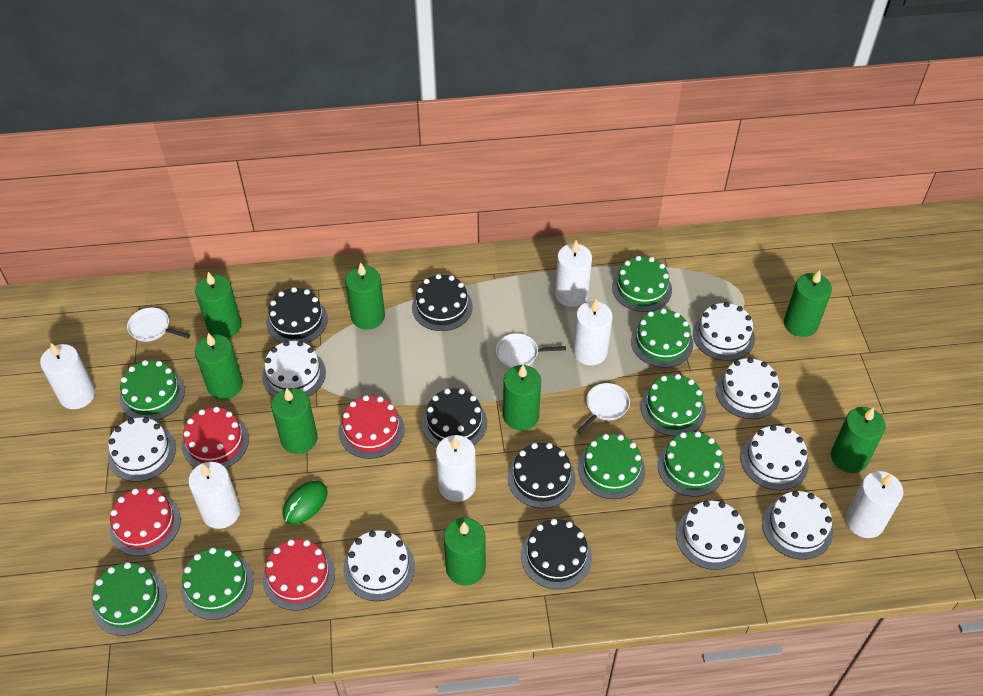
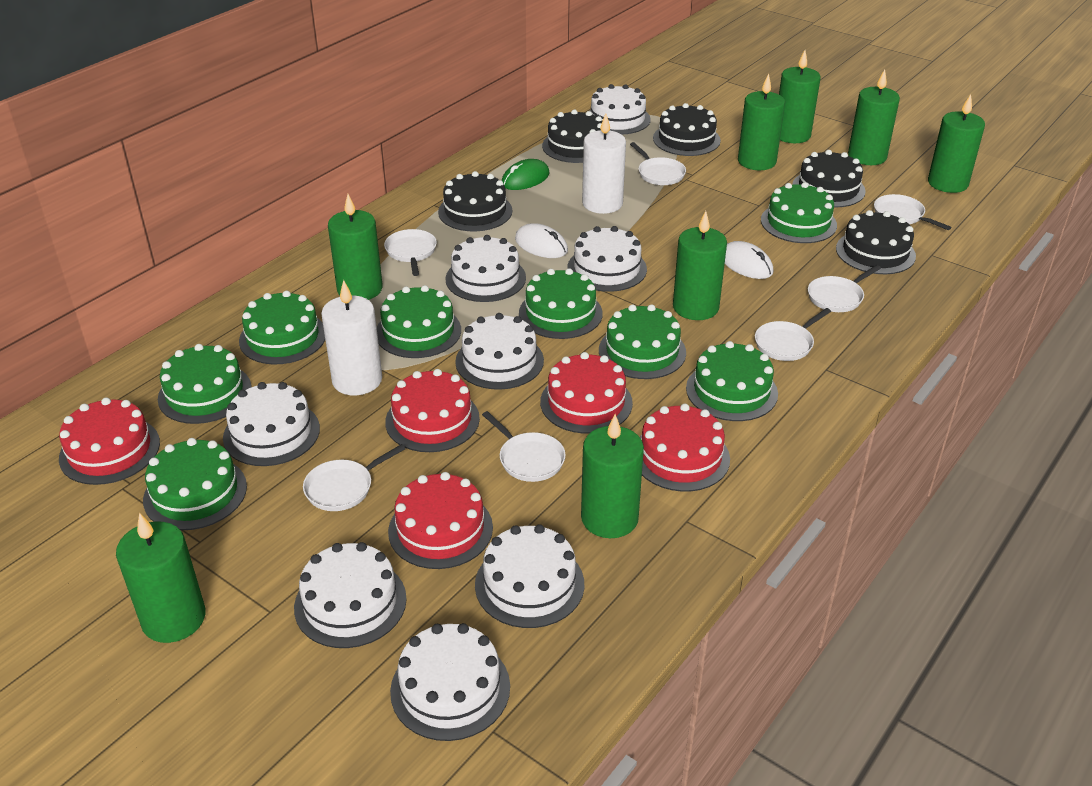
red cake: 4 -> 5
white candle: 6 -> 2
white mouse: 0 -> 2
white pan: 3 -> 7

